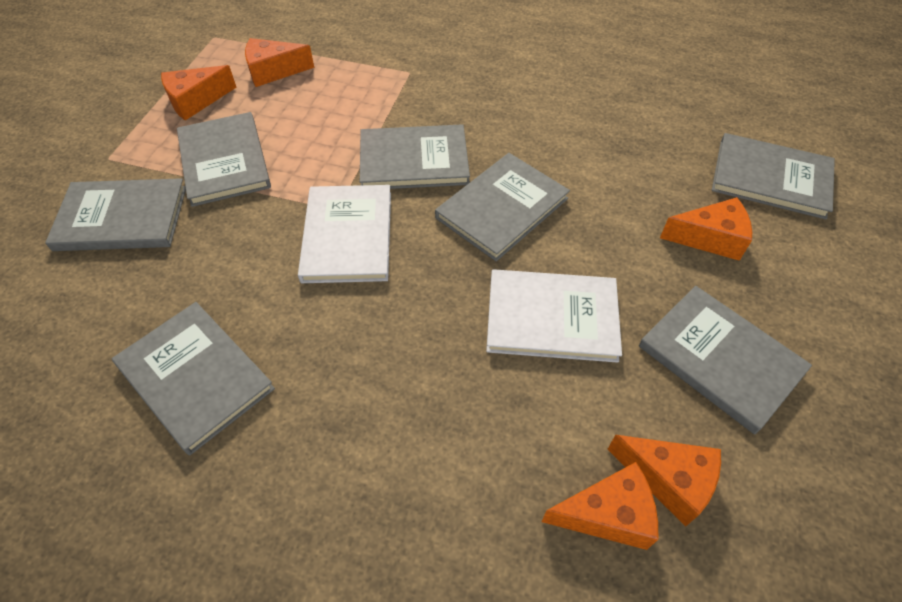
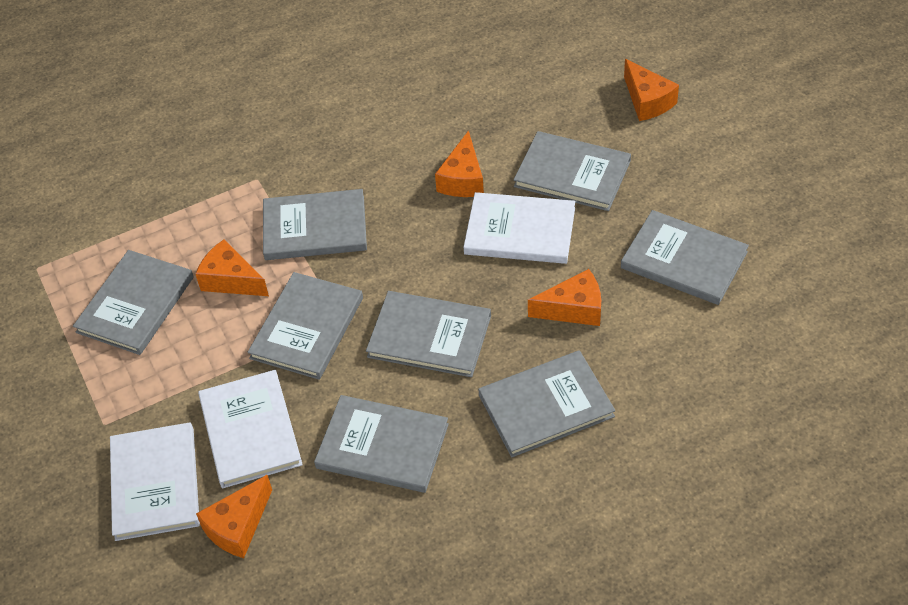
grey book: 7 -> 8
white book: 2 -> 3

